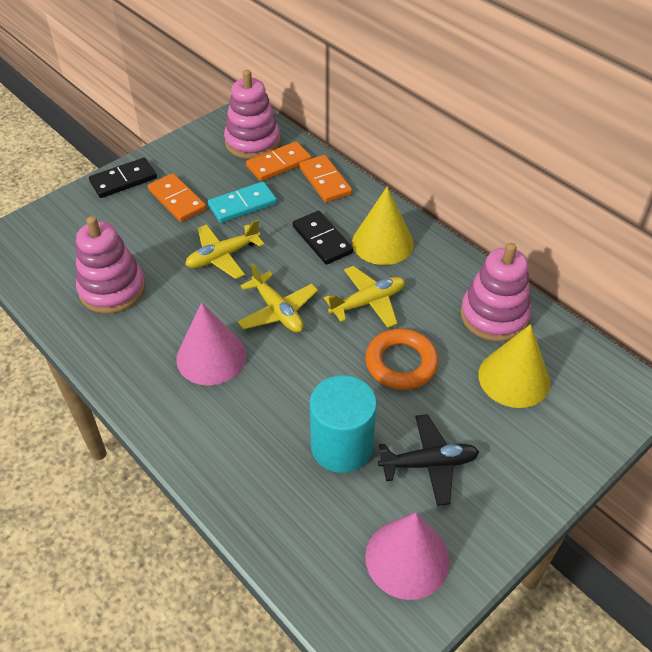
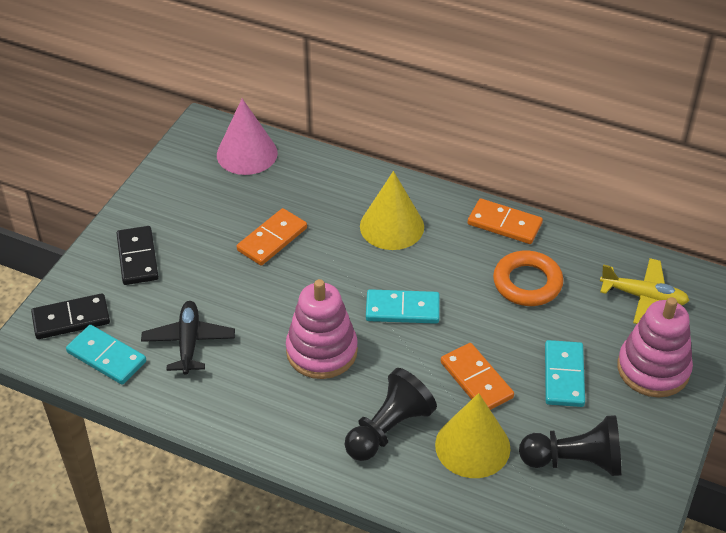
black pawn: 0 -> 2
pink cone: 2 -> 1
pink stacking toy: 3 -> 2
turquoise cylinder: 1 -> 0
turquoise domino: 1 -> 3
yellow plane: 3 -> 1

